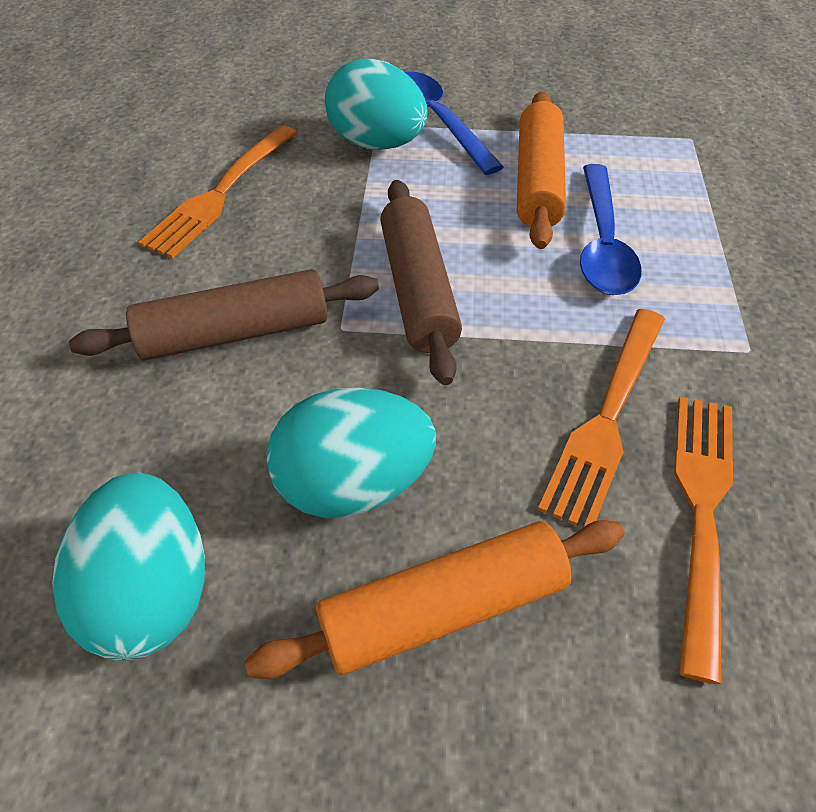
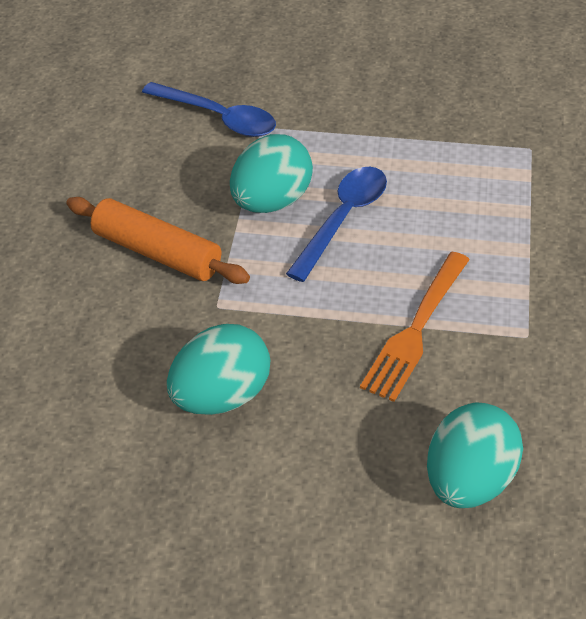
brown rolling pin: 2 -> 0
orange fork: 3 -> 1
orange rolling pin: 2 -> 1

